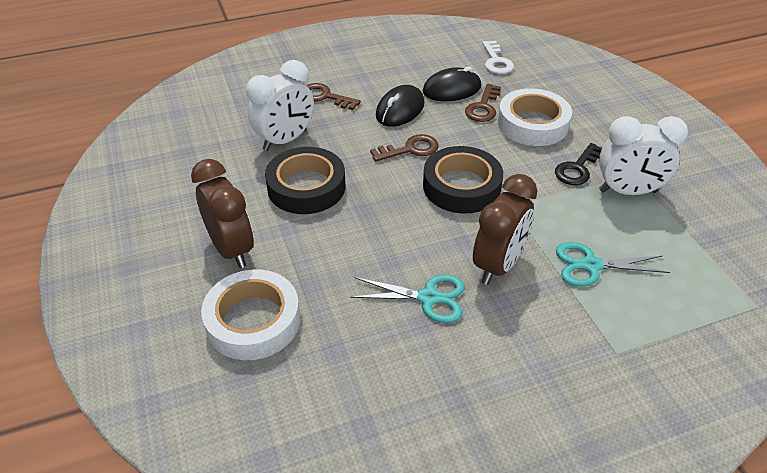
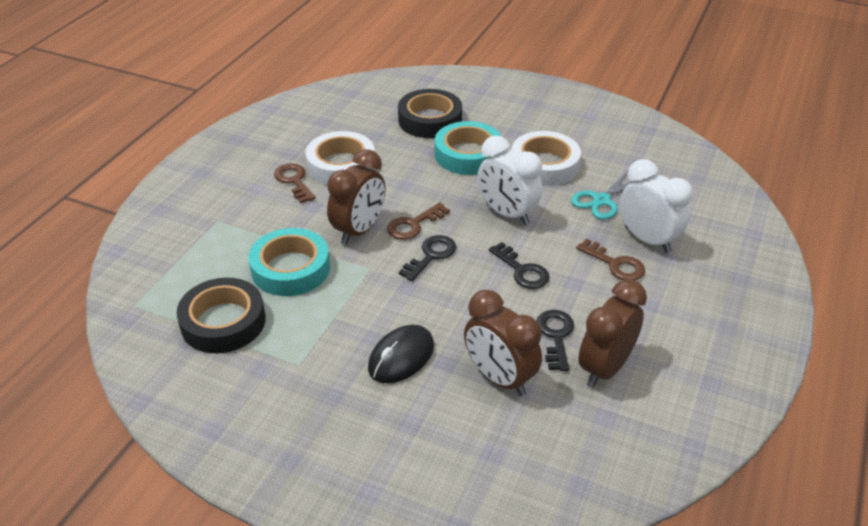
black key: 1 -> 3
black mouse: 2 -> 1
brown clock: 2 -> 3
turquoise scissors: 2 -> 1
turquoise tape: 0 -> 2
white key: 1 -> 0

